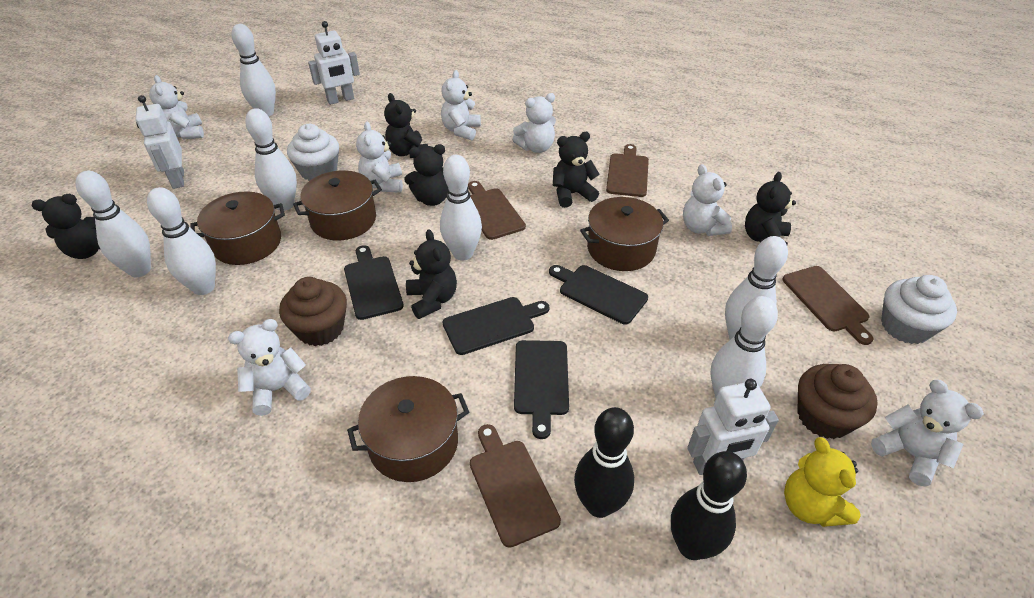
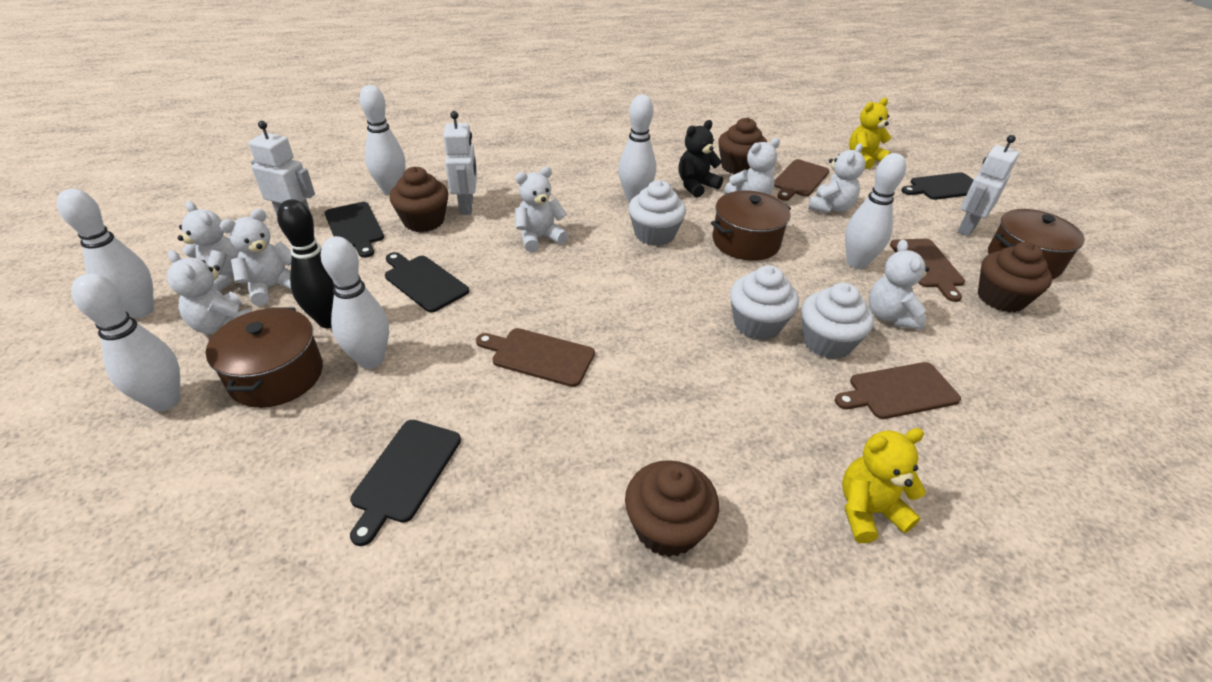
black bowling pin: 2 -> 1
black teddy bear: 6 -> 1
brown cupcake: 2 -> 4
brown pot: 4 -> 3
white bowling pin: 7 -> 6
white cupcake: 2 -> 3
yellow teddy bear: 1 -> 2

